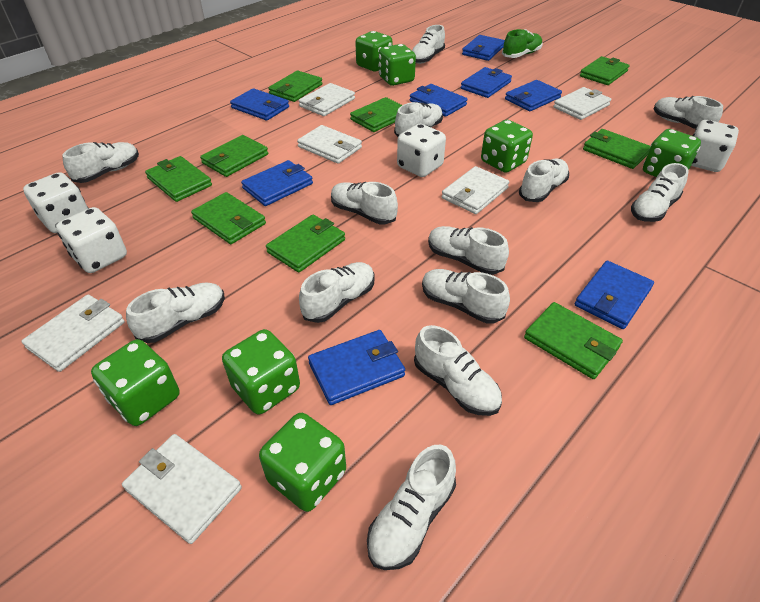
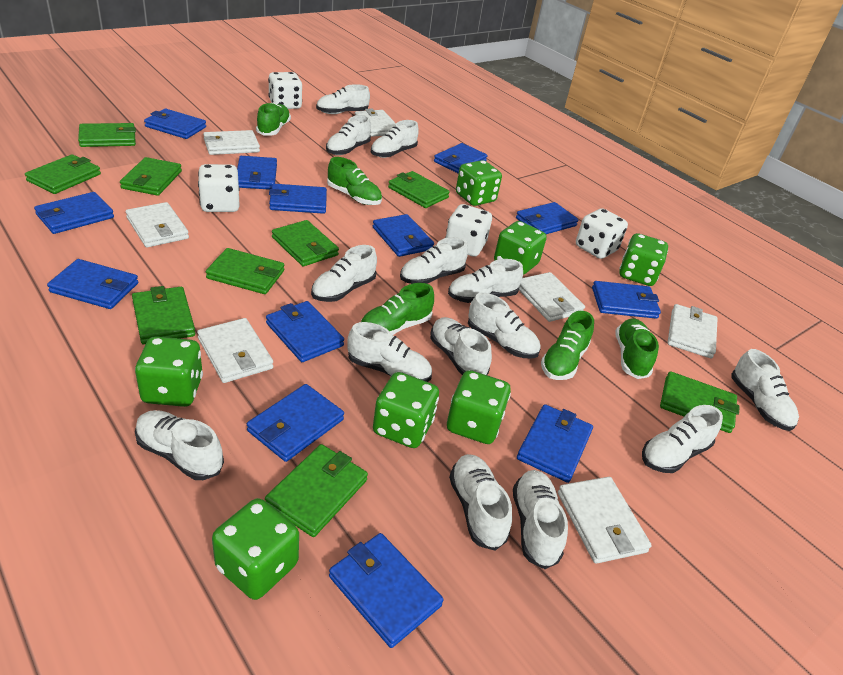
blue wallet: 8 -> 13
green shoe: 1 -> 5
white shoe: 13 -> 14
white wallet: 6 -> 7

